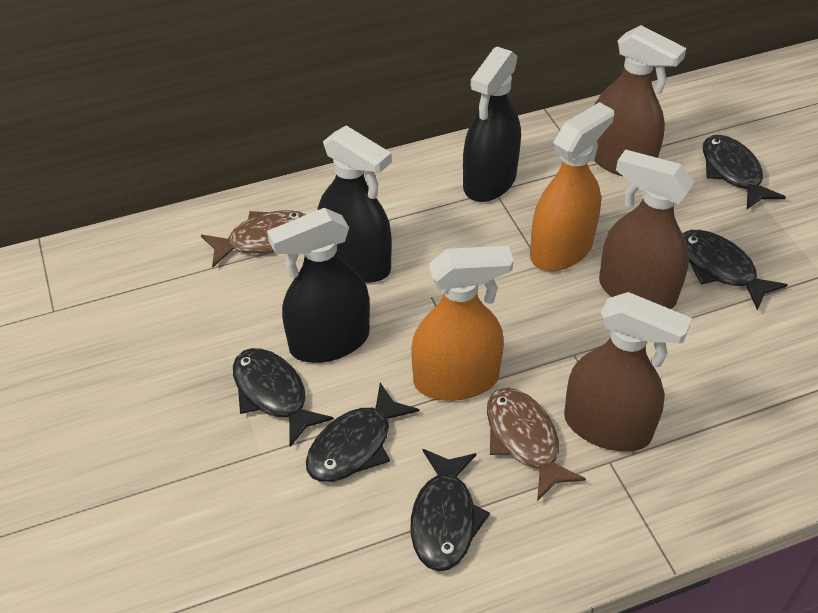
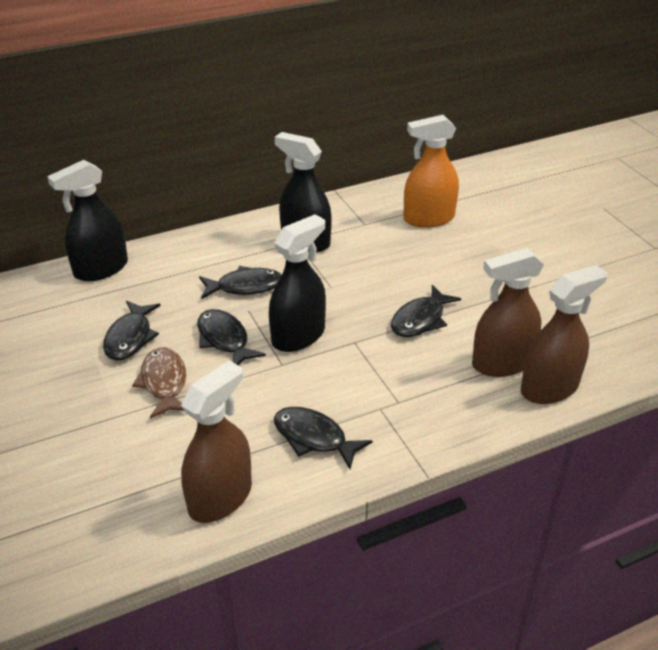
brown fish: 2 -> 1
orange spray bottle: 2 -> 1

